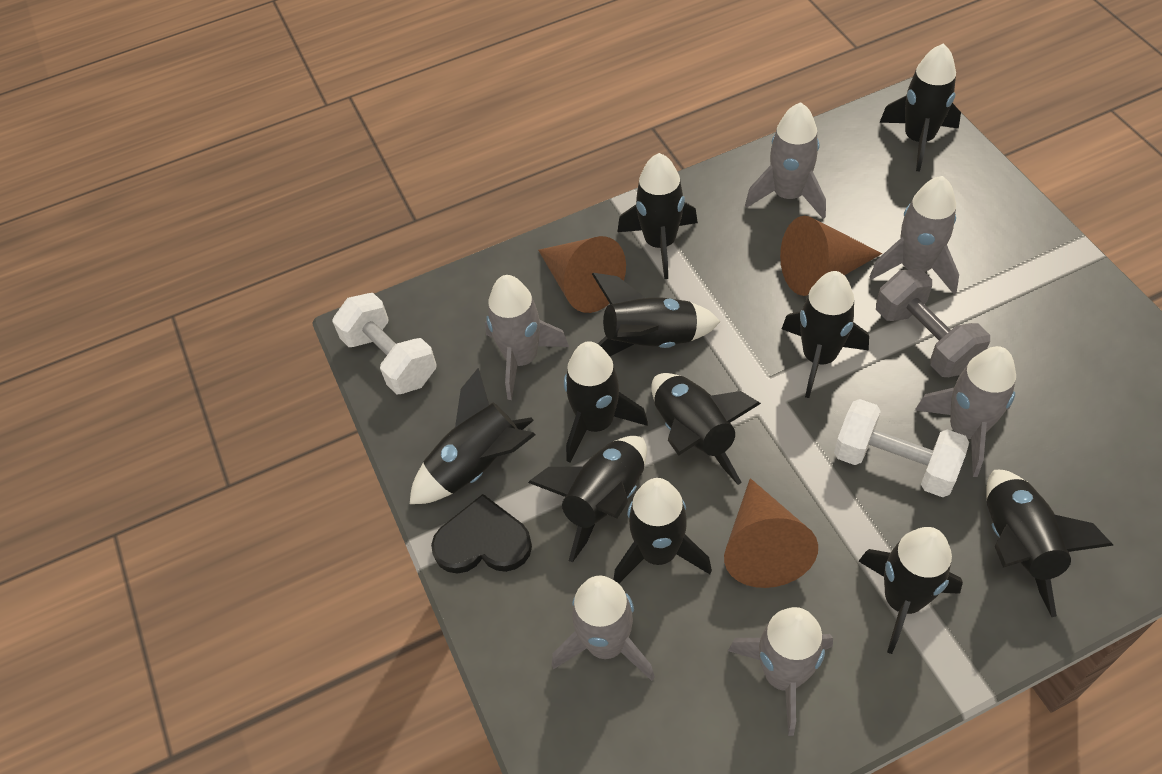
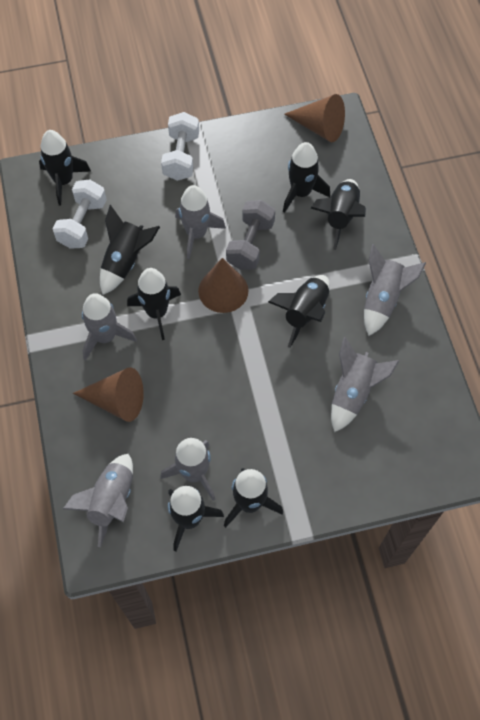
black heart: 1 -> 0
black rocket: 11 -> 8

